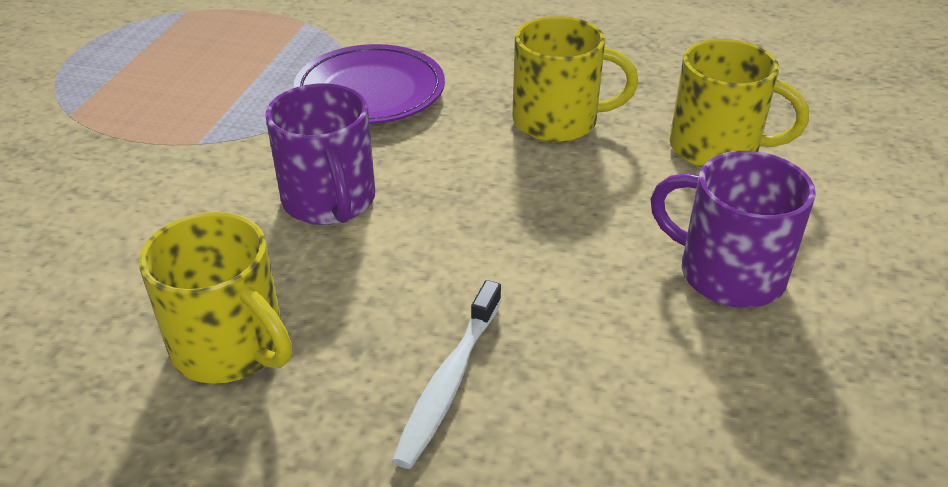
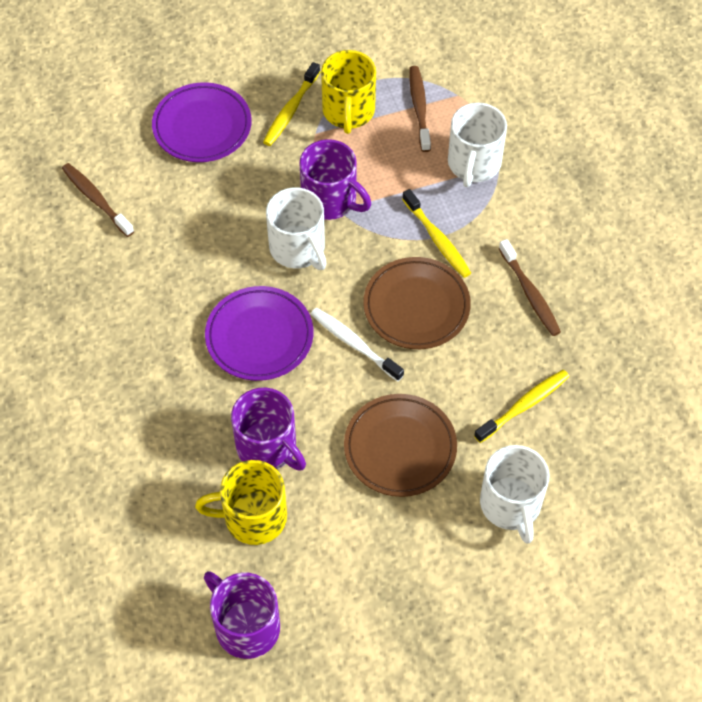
brown plate: 0 -> 2
brown toothbrush: 0 -> 3
purple mug: 2 -> 3
purple plate: 1 -> 2
white mug: 0 -> 3
yellow mug: 3 -> 2
yellow toothbrush: 0 -> 3

